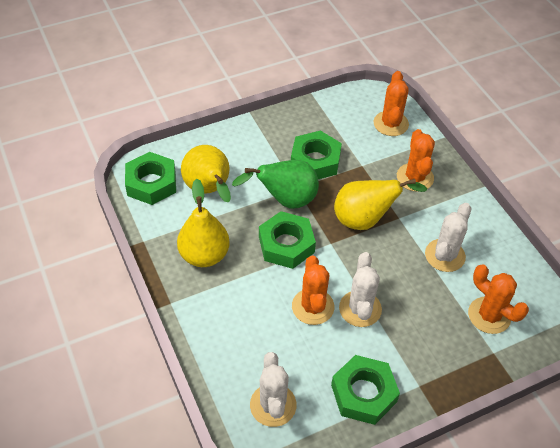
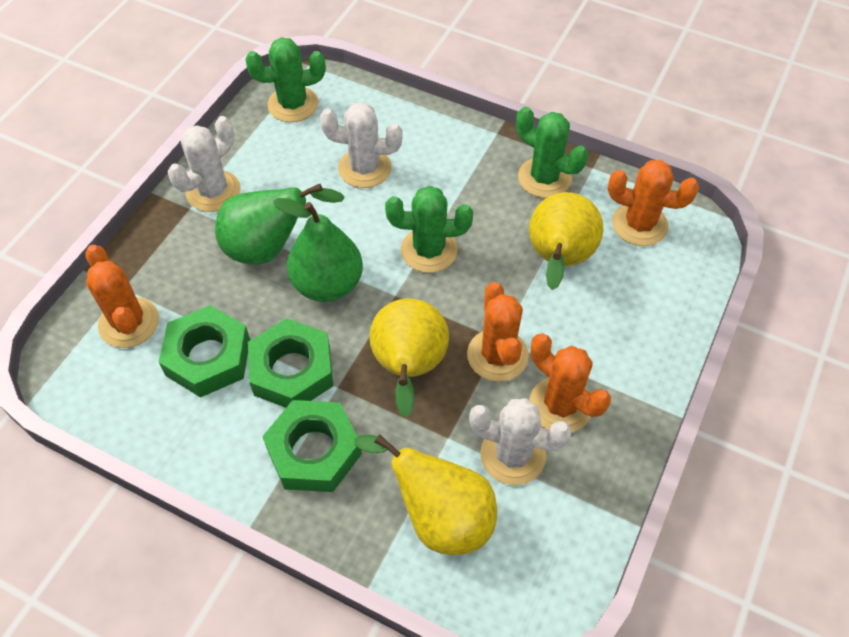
green cactus: 0 -> 3
green nut: 4 -> 3
green pear: 1 -> 2

